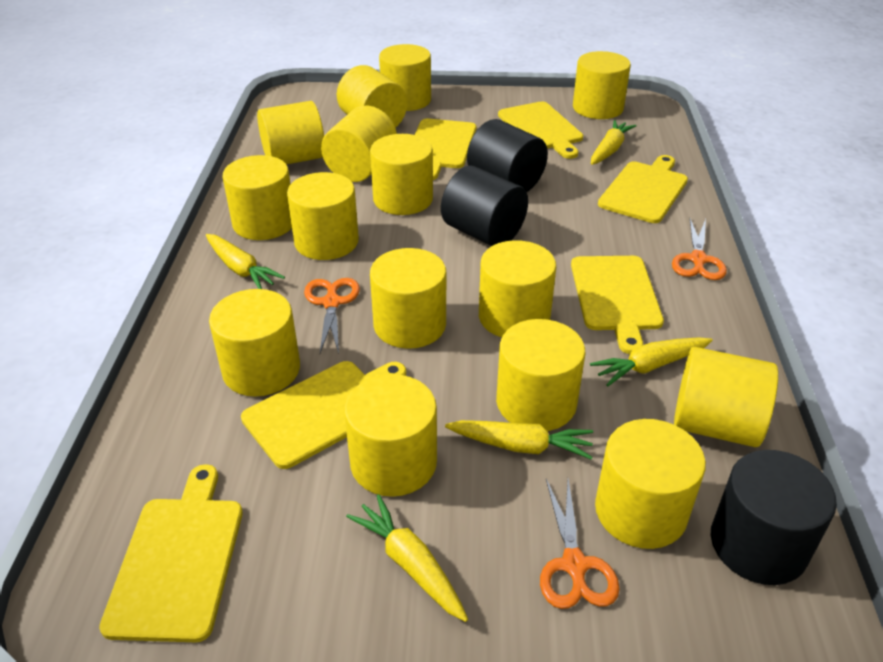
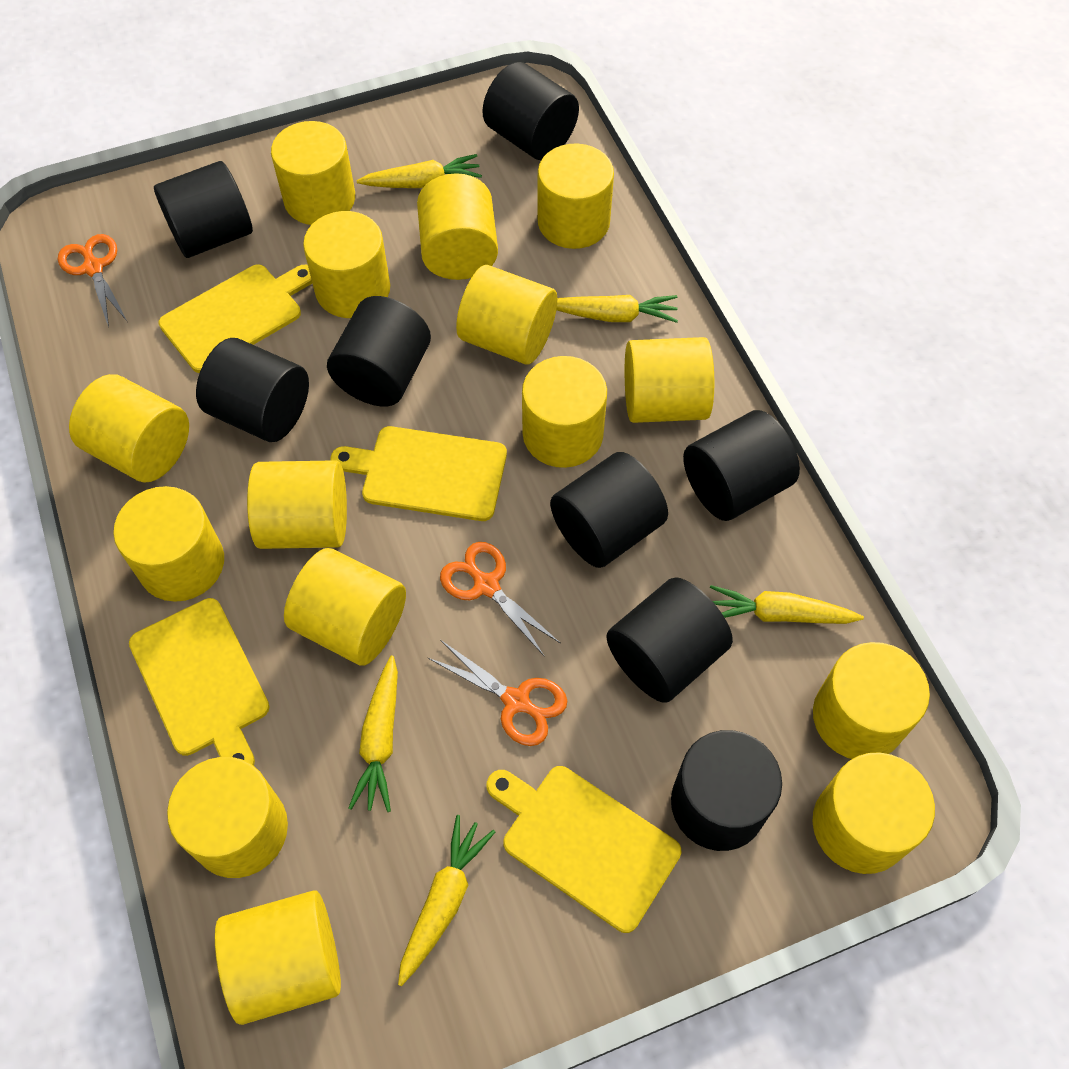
black cylinder: 3 -> 8
yellow cutting board: 6 -> 4

